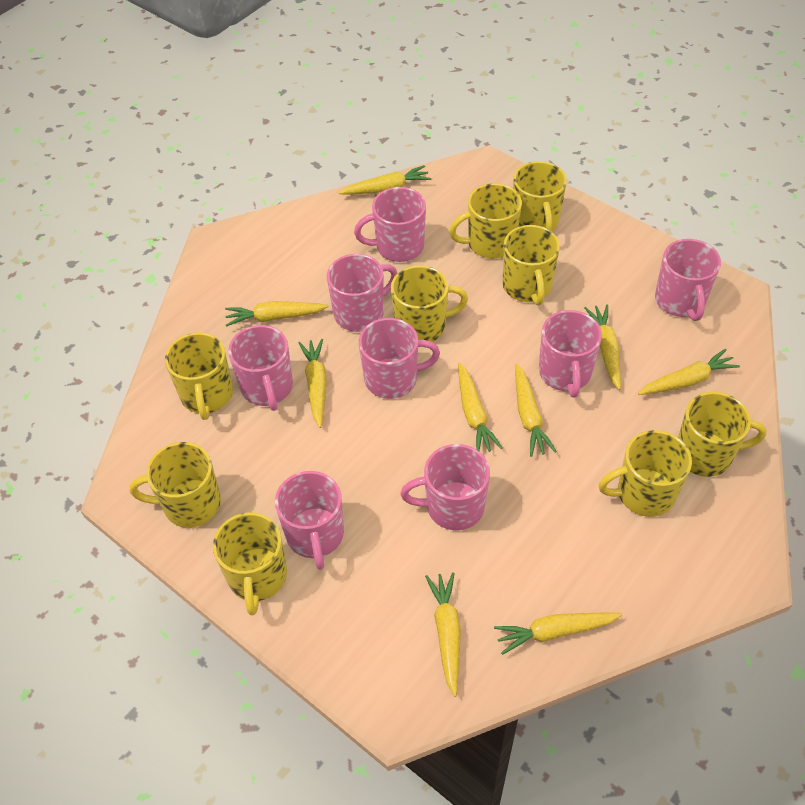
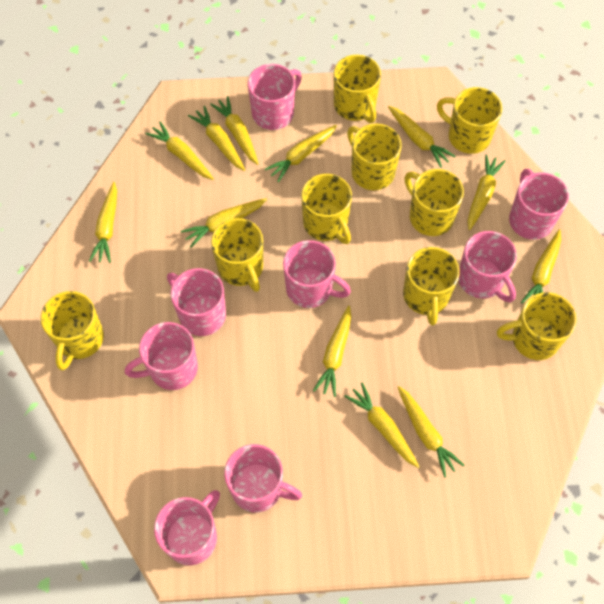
yellow carrot: 9 -> 12

